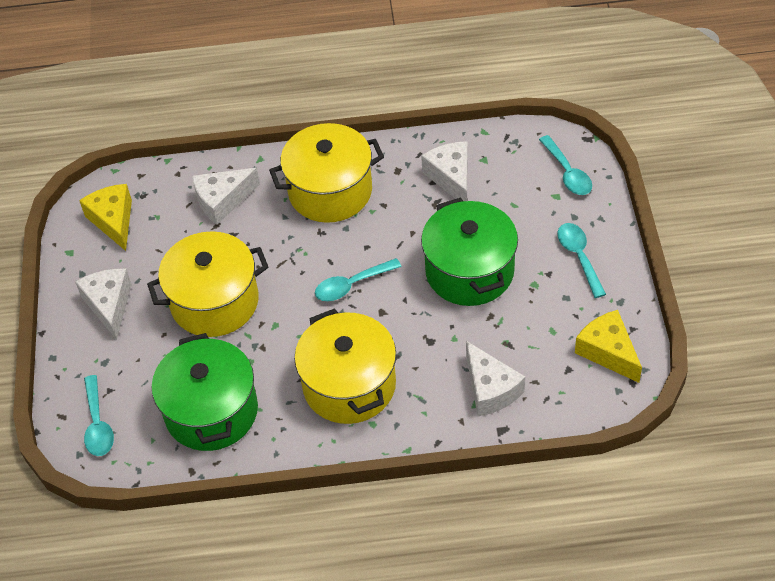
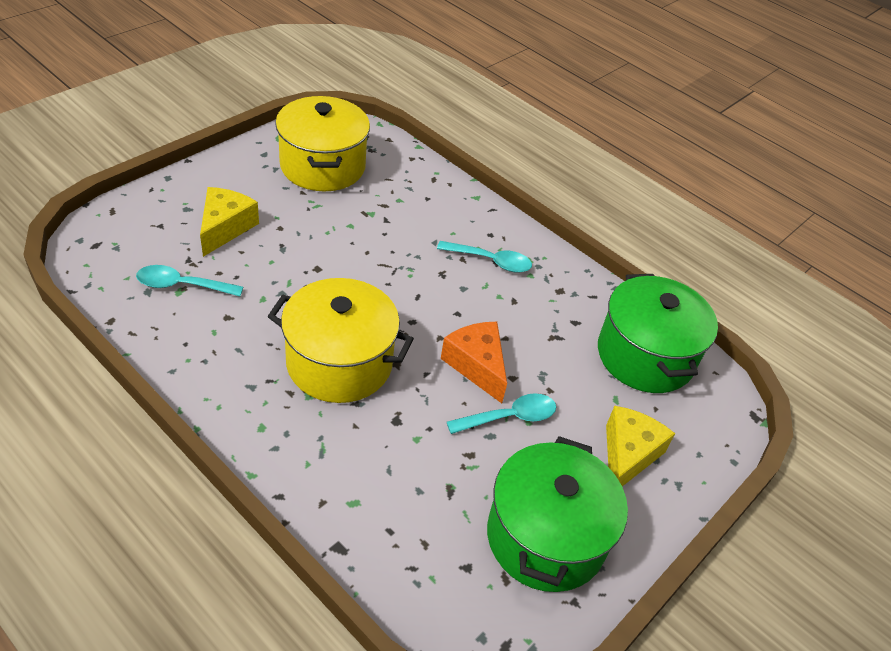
orange cheese: 0 -> 1
turquoise spoon: 4 -> 3
white cheese: 4 -> 0
yellow pot: 3 -> 2

